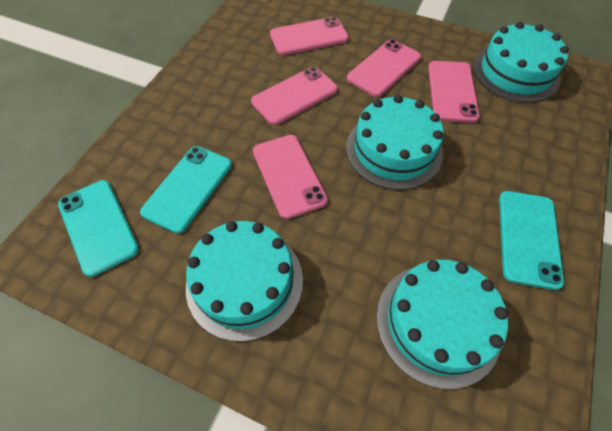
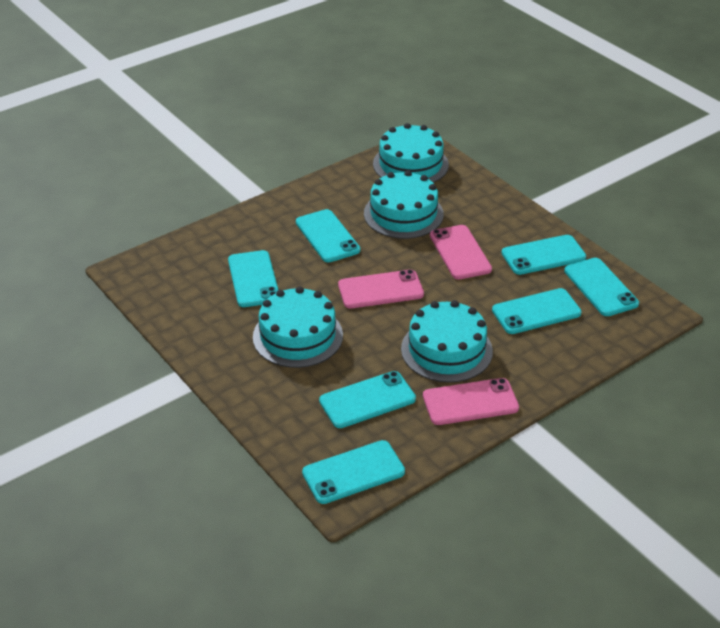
pink phone: 5 -> 3
turquoise phone: 3 -> 7

